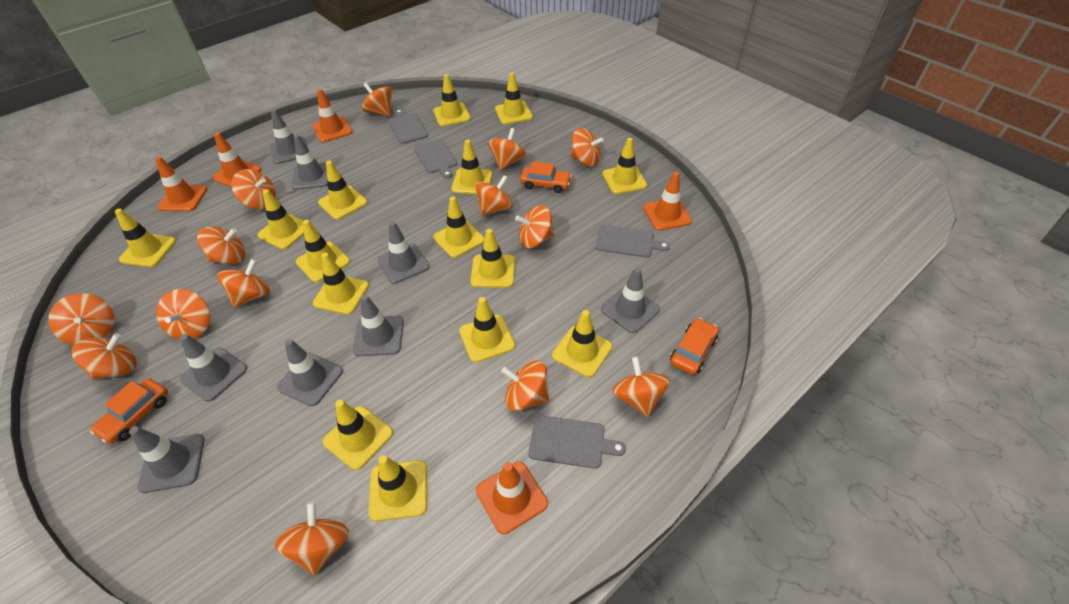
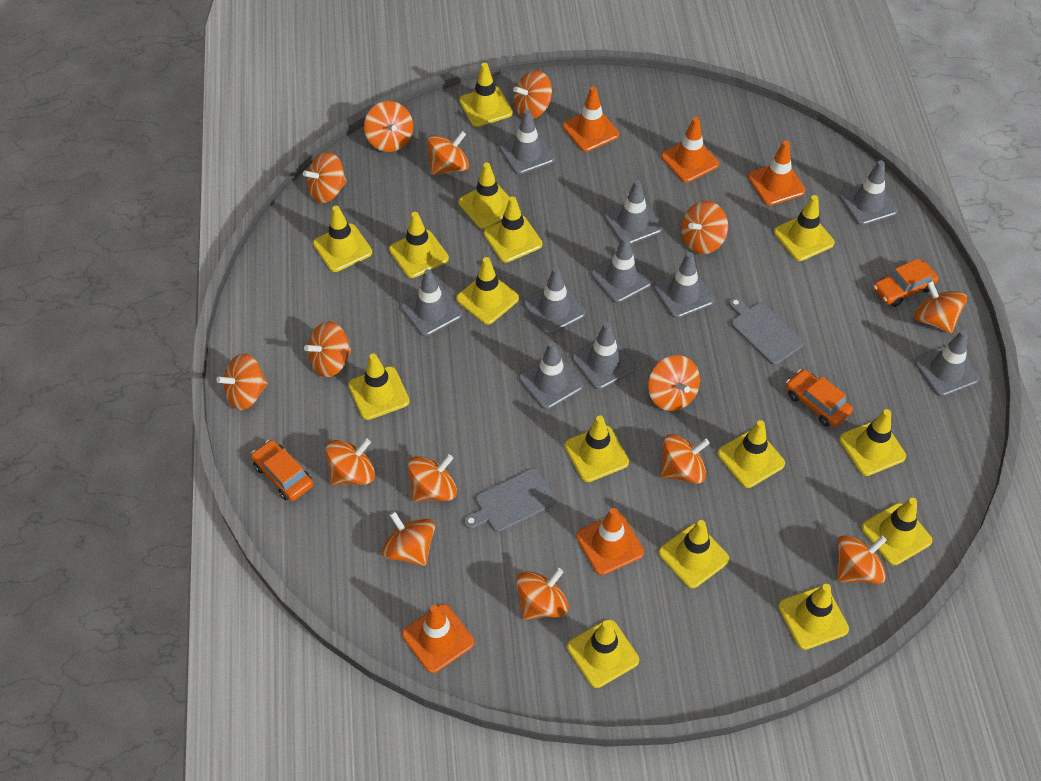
grey cutting board: 4 -> 2
grey traffic cone: 8 -> 10
orange spinning top: 14 -> 15

